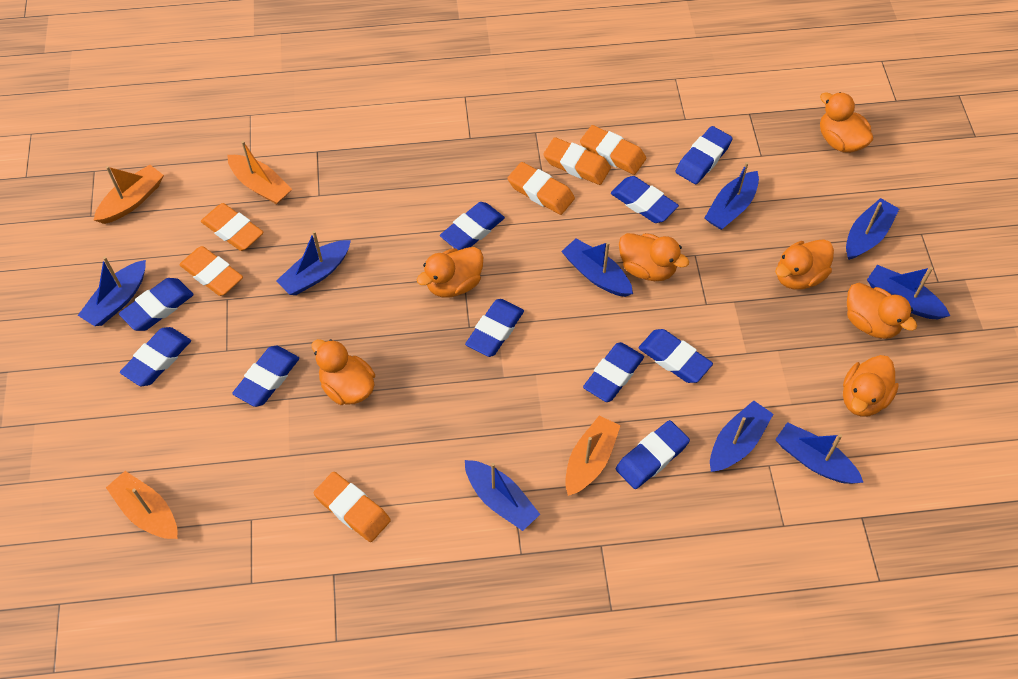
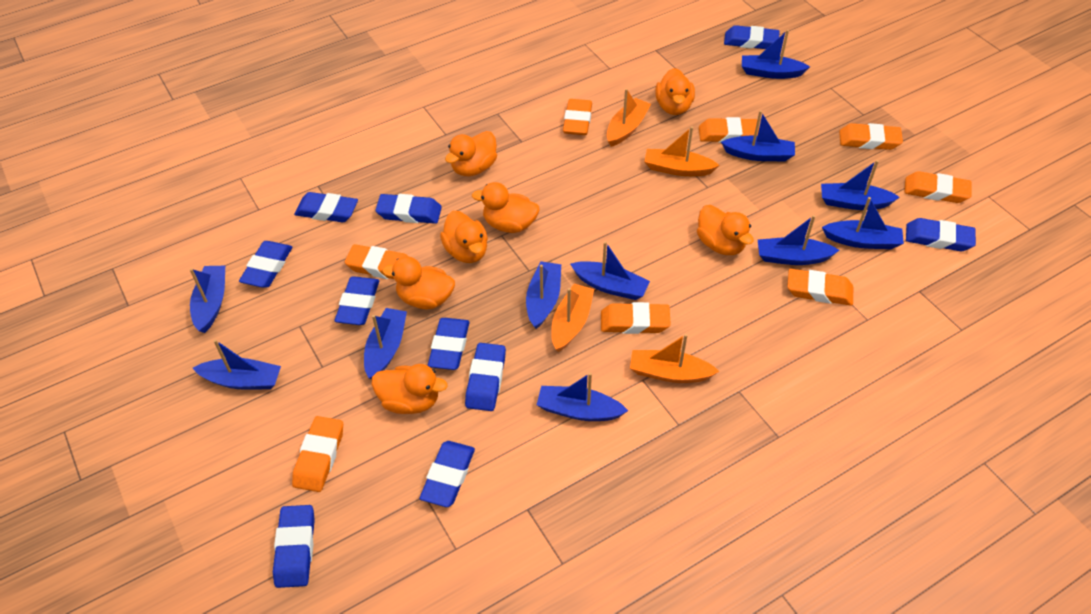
blue boat: 9 -> 11
orange eraser: 6 -> 8

